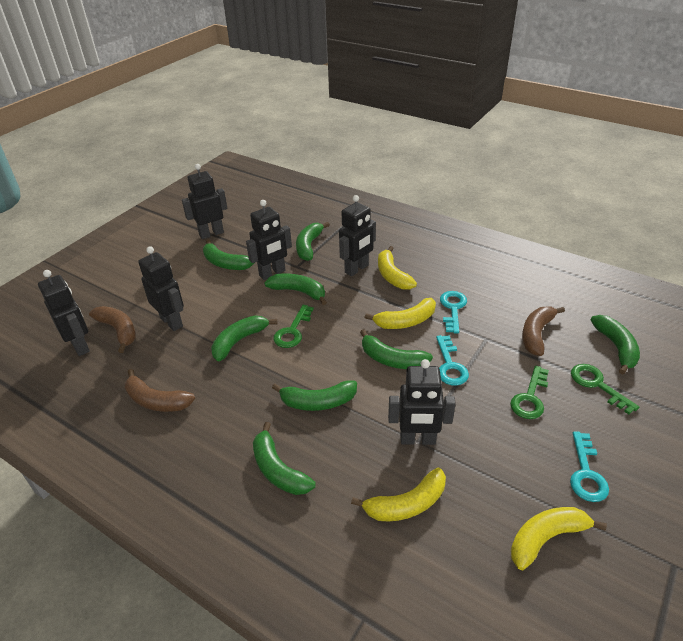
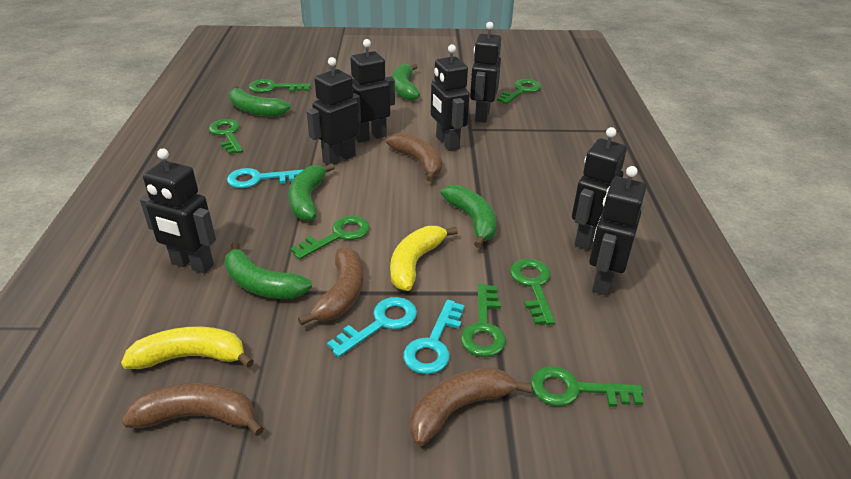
black robot: 6 -> 7
brown banana: 3 -> 4
green banana: 8 -> 5
green key: 3 -> 7
yellow banana: 4 -> 2

